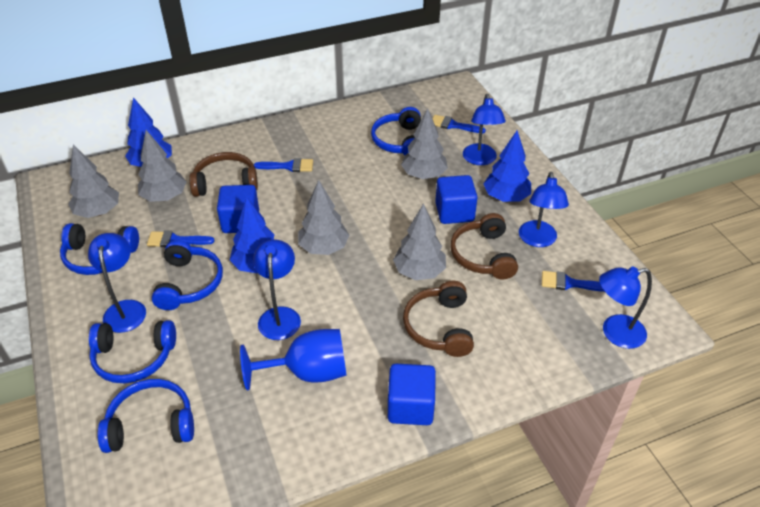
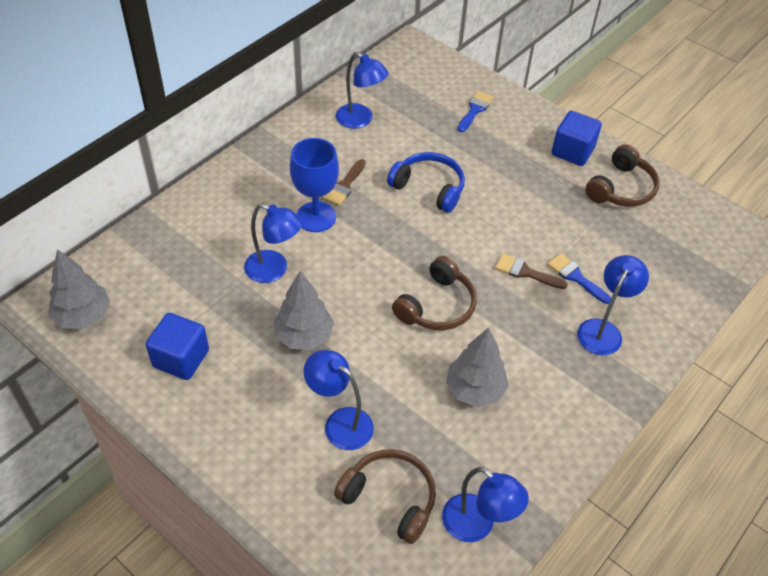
blue brush: 4 -> 2
blue cube: 3 -> 2
blue headphones: 5 -> 1
blue tree: 3 -> 0
brown brush: 0 -> 2
grey tree: 5 -> 3

